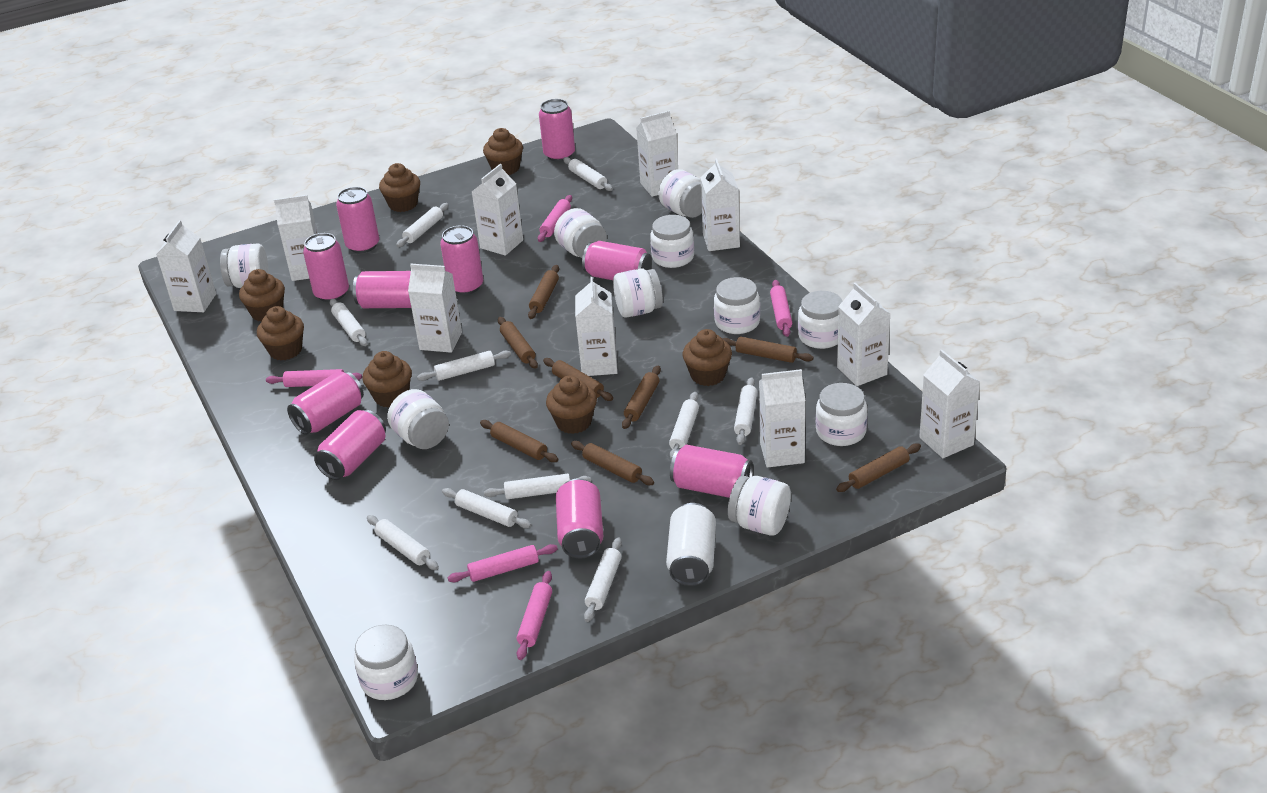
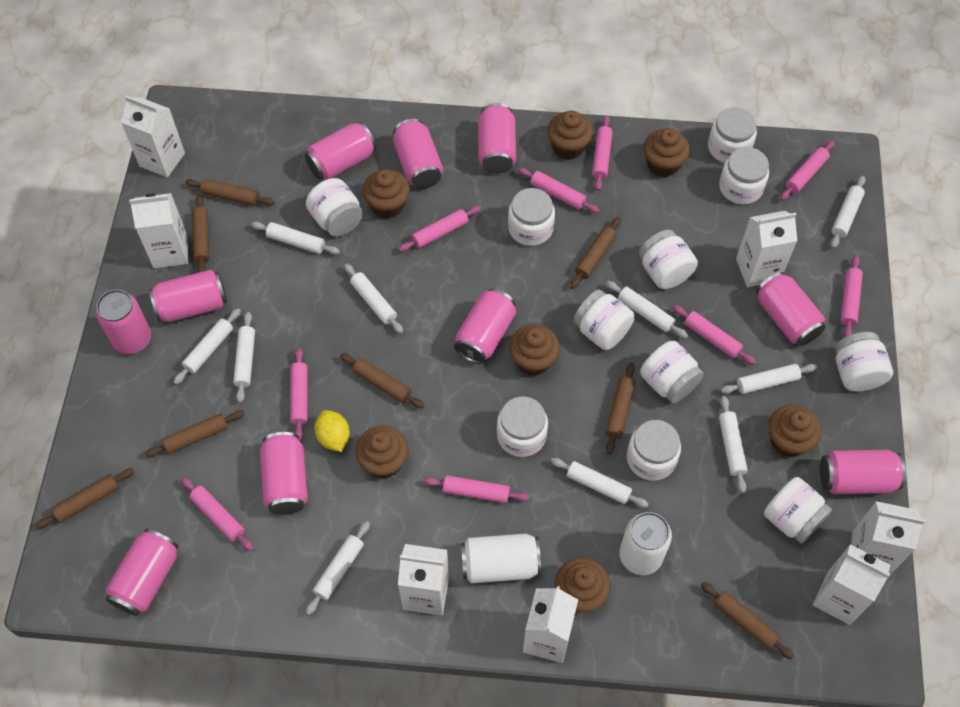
pink rolling pin: 5 -> 9
white can: 1 -> 2
white carton: 10 -> 7
yellow lemon: 0 -> 1

